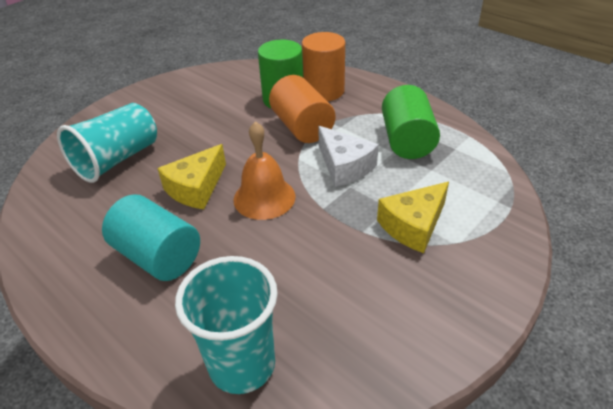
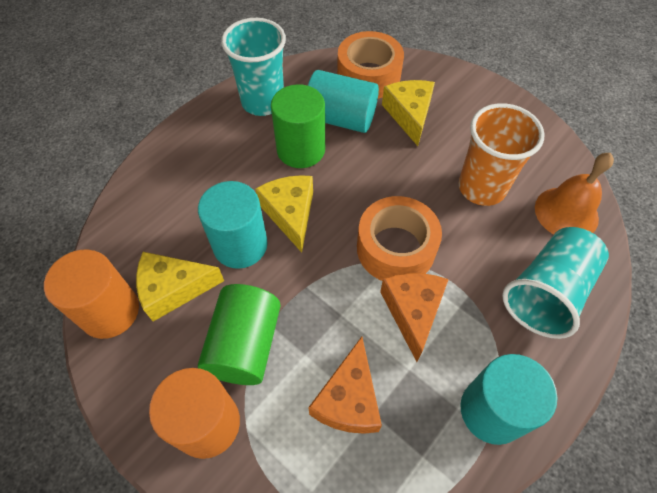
orange cheese: 0 -> 2
orange cup: 0 -> 1
orange tape: 0 -> 2
turquoise cylinder: 1 -> 3
white cheese: 1 -> 0
yellow cheese: 2 -> 3

